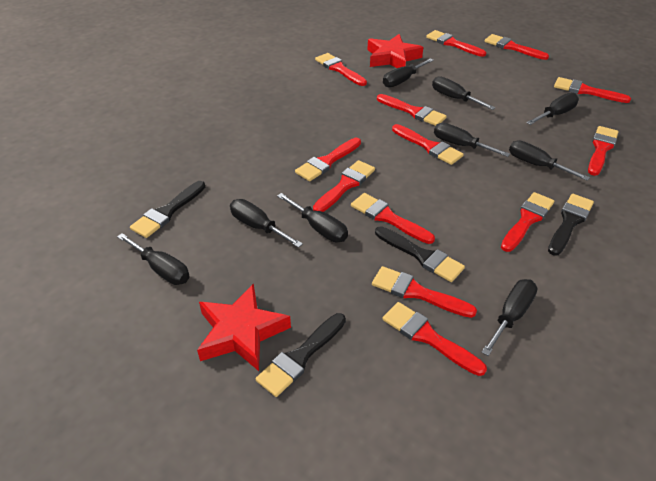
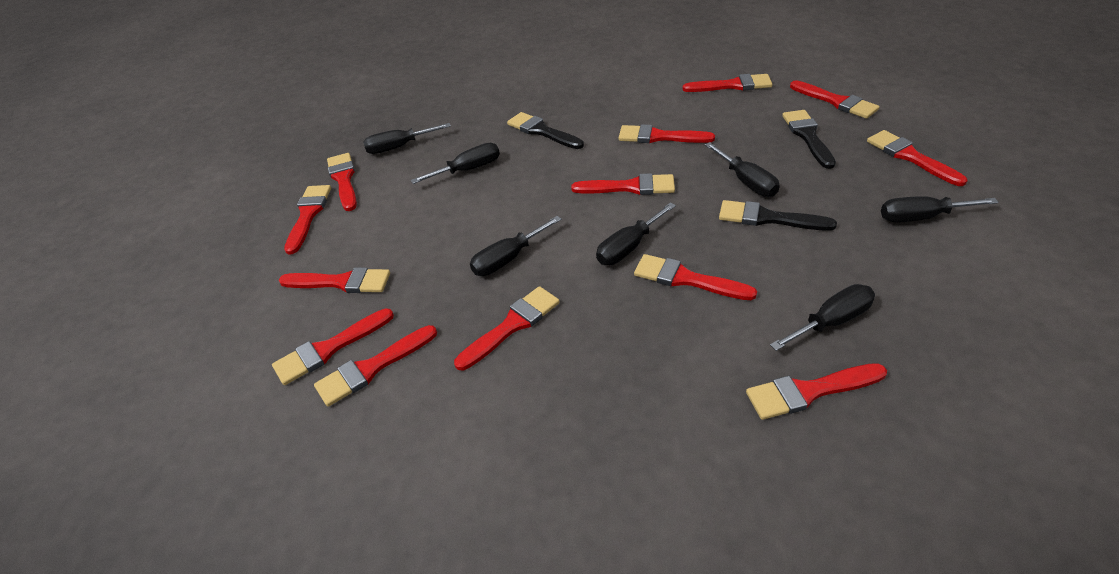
black brush: 4 -> 3
black screwdriver: 9 -> 7
red star: 2 -> 0

